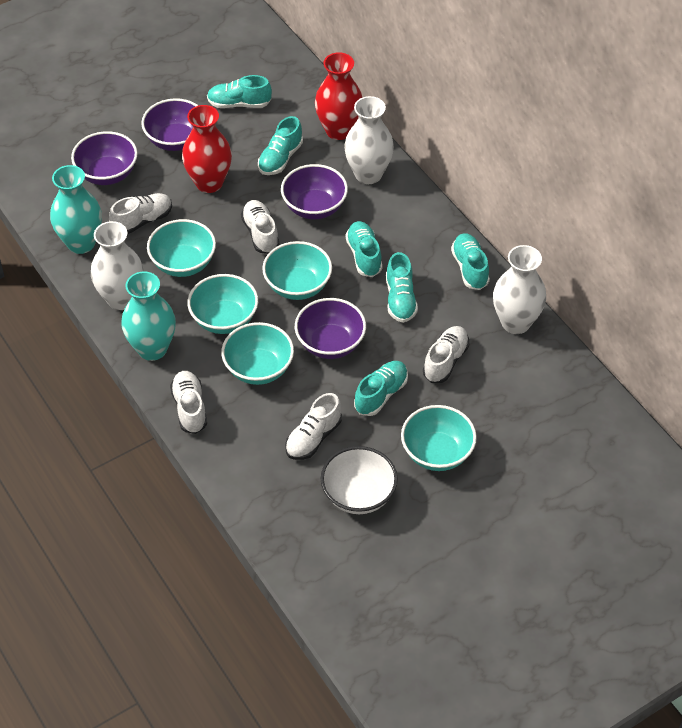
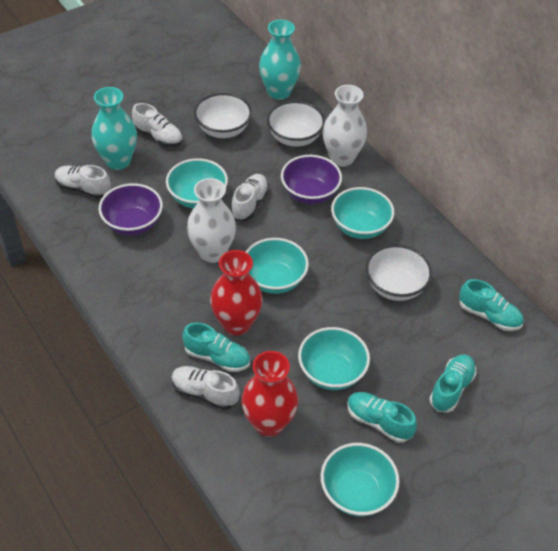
purple bowl: 4 -> 2
turquoise shoe: 6 -> 4
white bowl: 1 -> 3
white shoe: 5 -> 4
white vase: 3 -> 2

